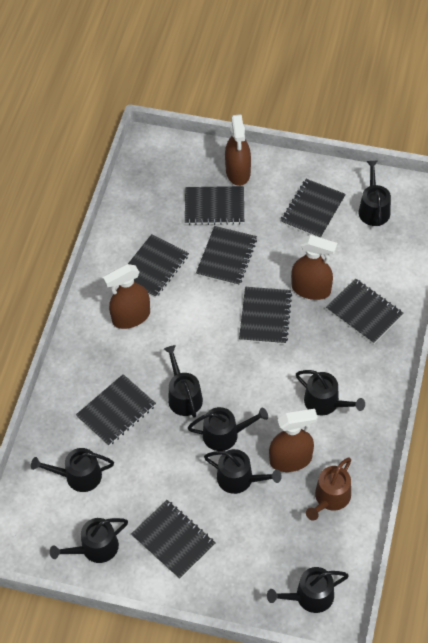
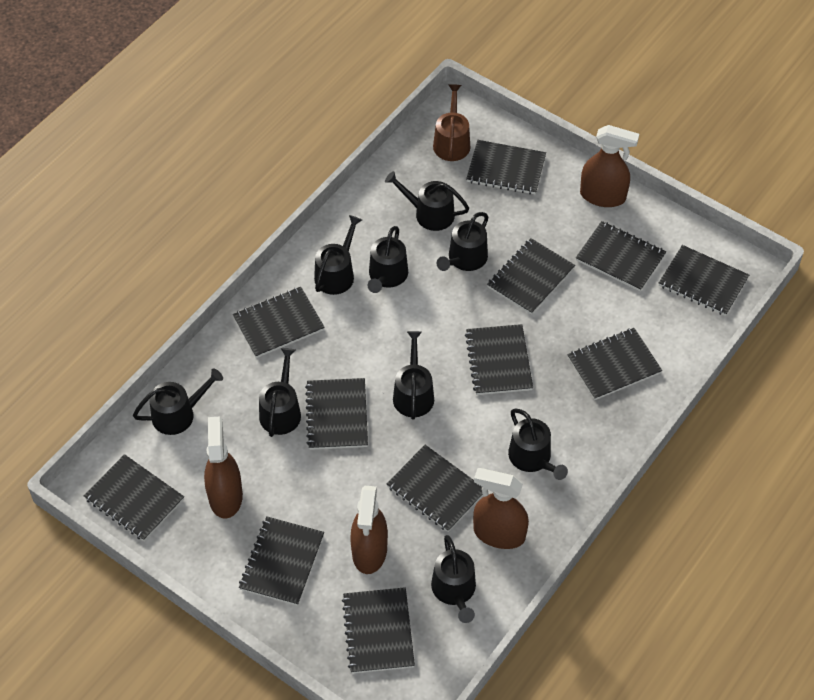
black notebook: 8 -> 12
black watering can: 8 -> 9

